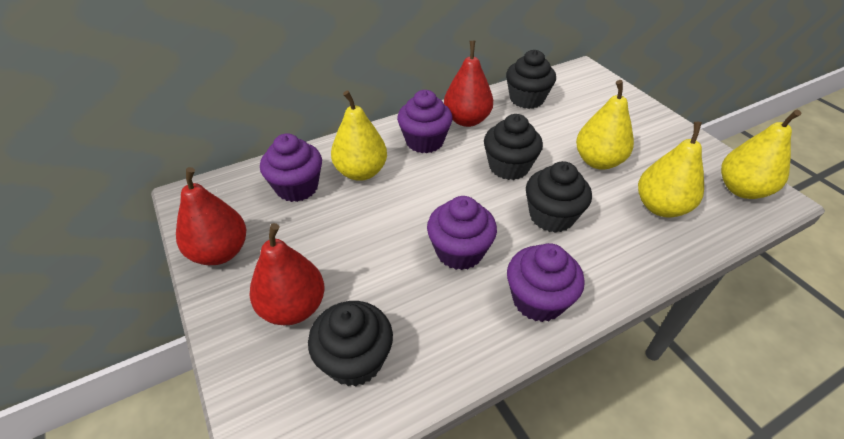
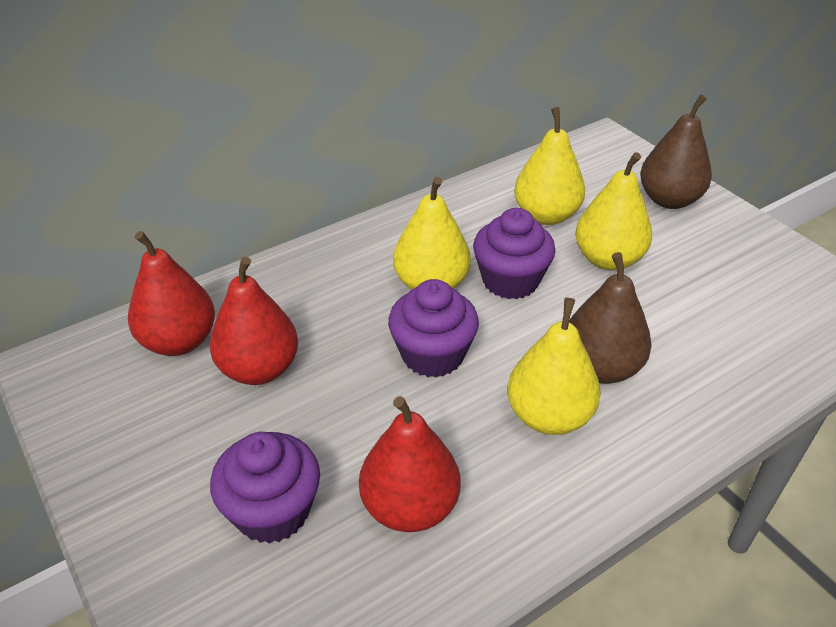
black cupcake: 4 -> 0
brown pear: 0 -> 2
purple cupcake: 4 -> 3

